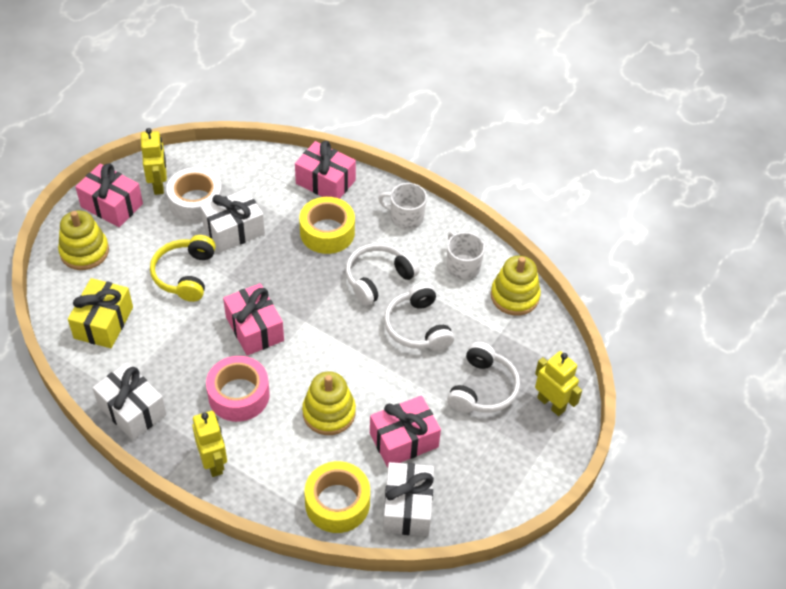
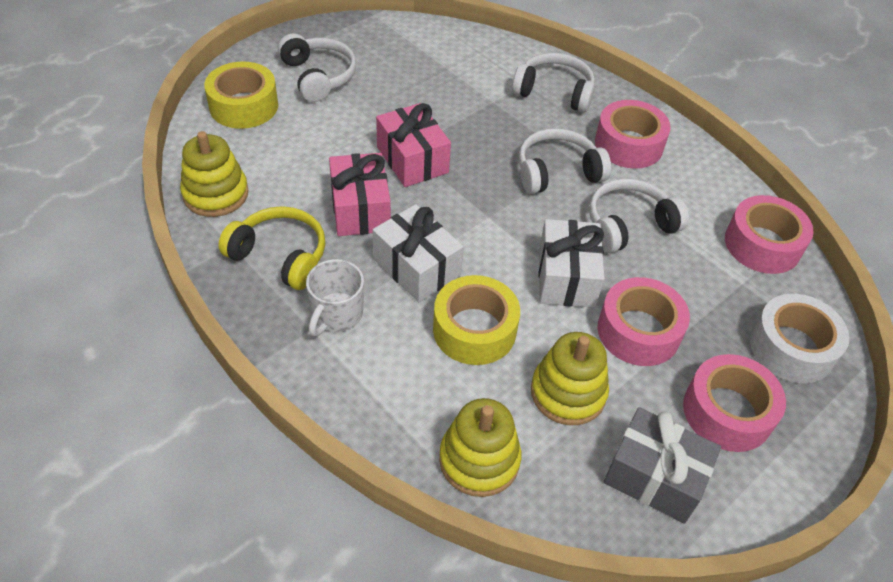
grey gift: 0 -> 1
pink gift: 4 -> 2
pink tape: 1 -> 4
white gift: 3 -> 2
white headphones: 3 -> 4
white mug: 2 -> 1
yellow gift: 1 -> 0
yellow robot: 3 -> 0

